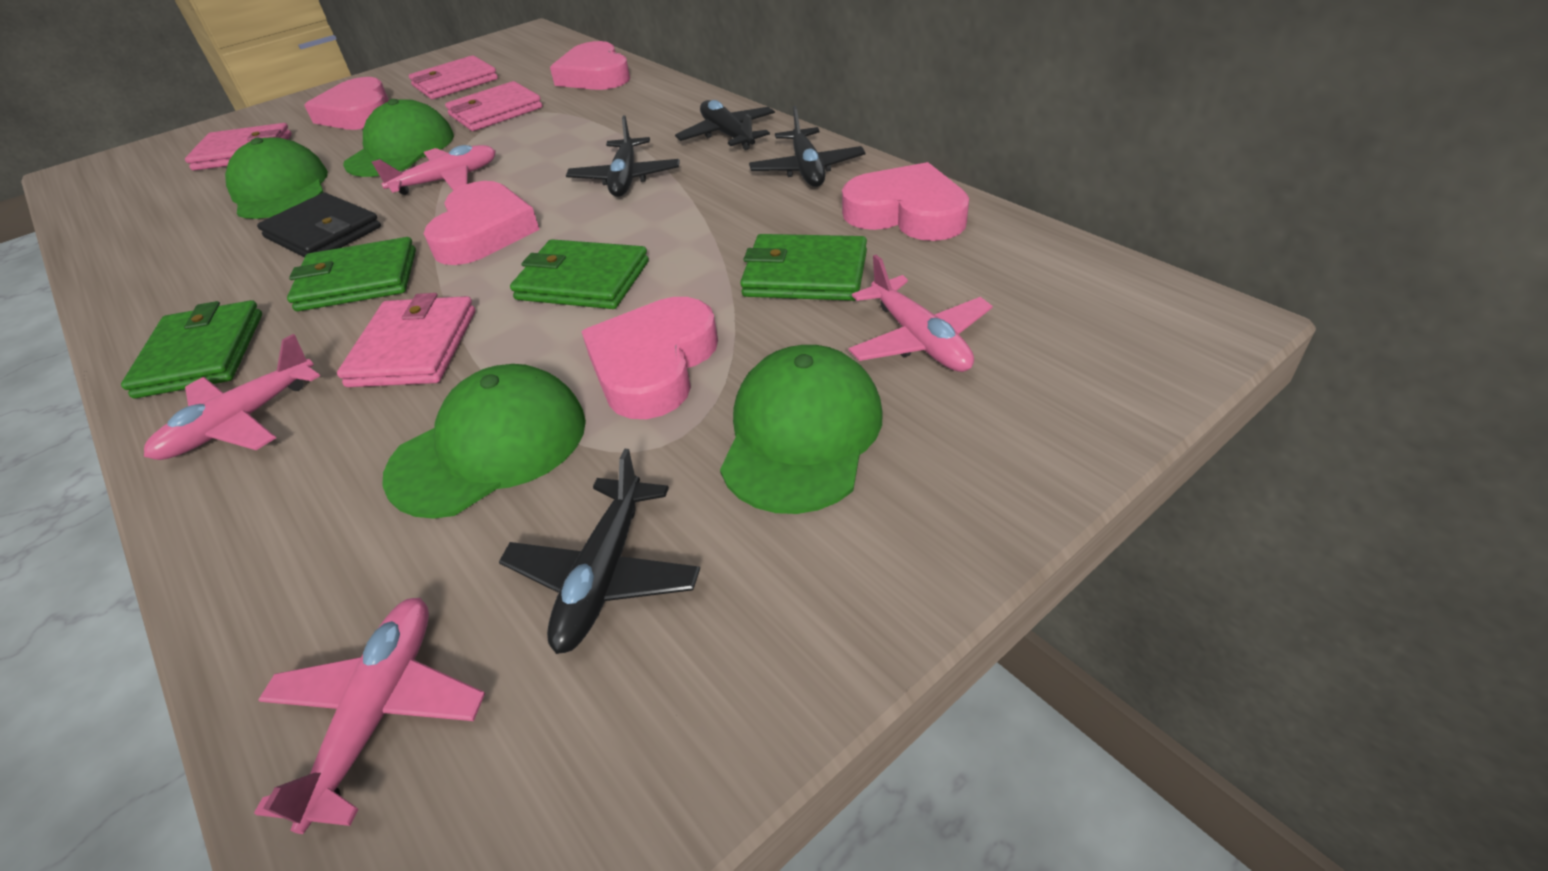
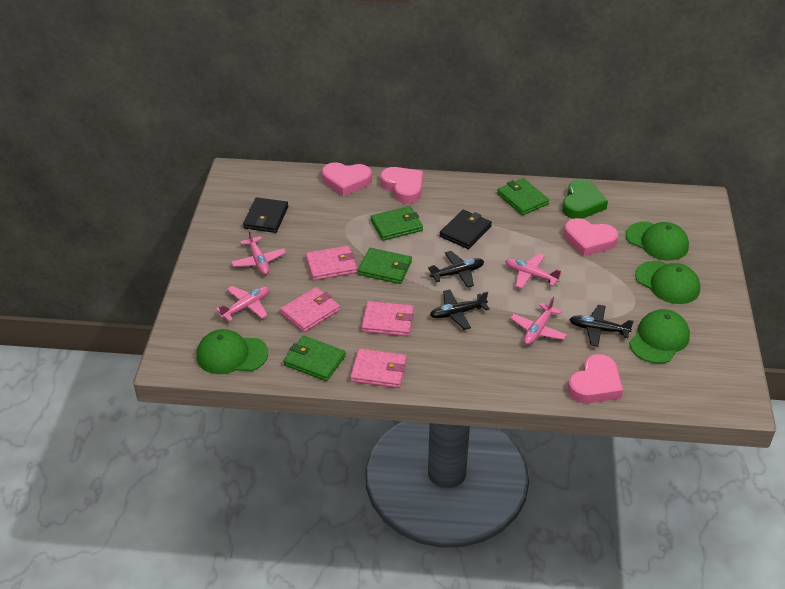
black plane: 4 -> 3
black wallet: 1 -> 2
green heart: 0 -> 1
pink heart: 5 -> 4

